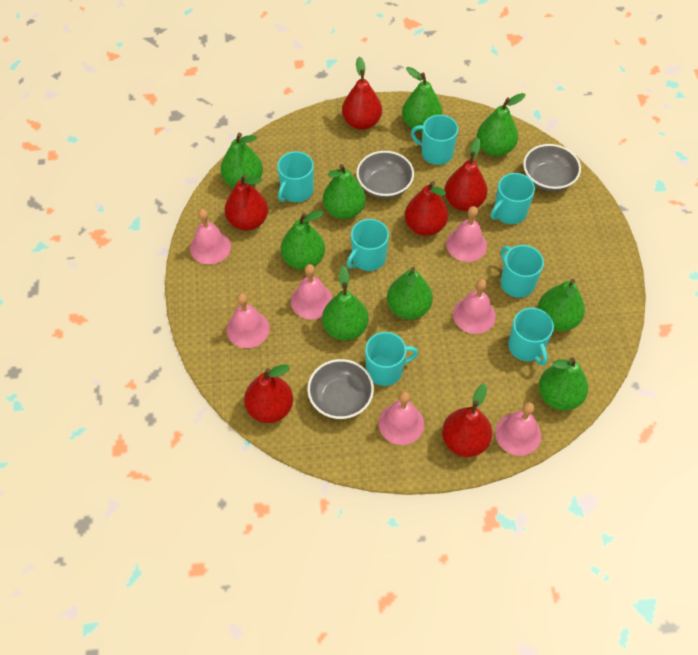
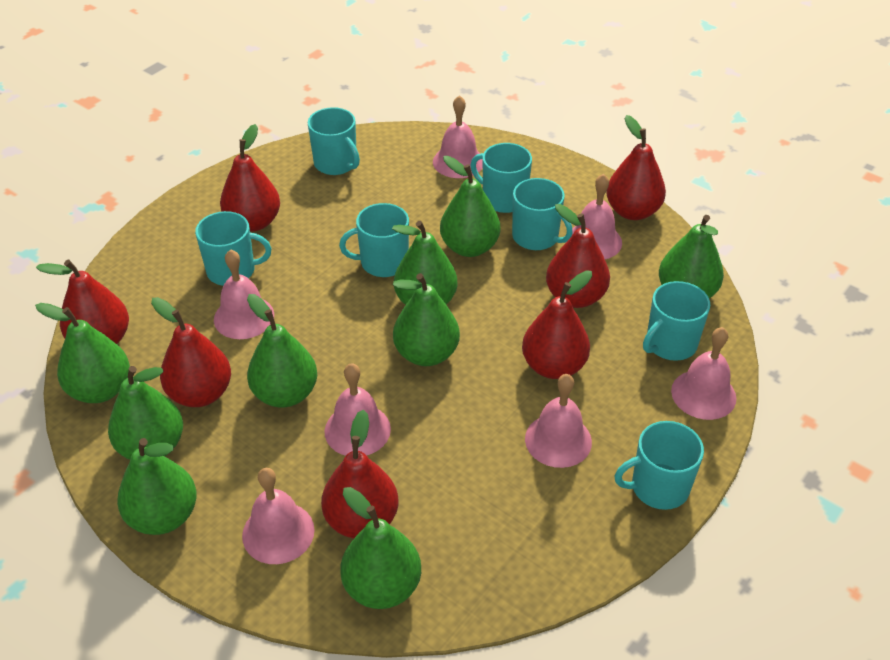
grey bowl: 3 -> 0
red pear: 6 -> 7

